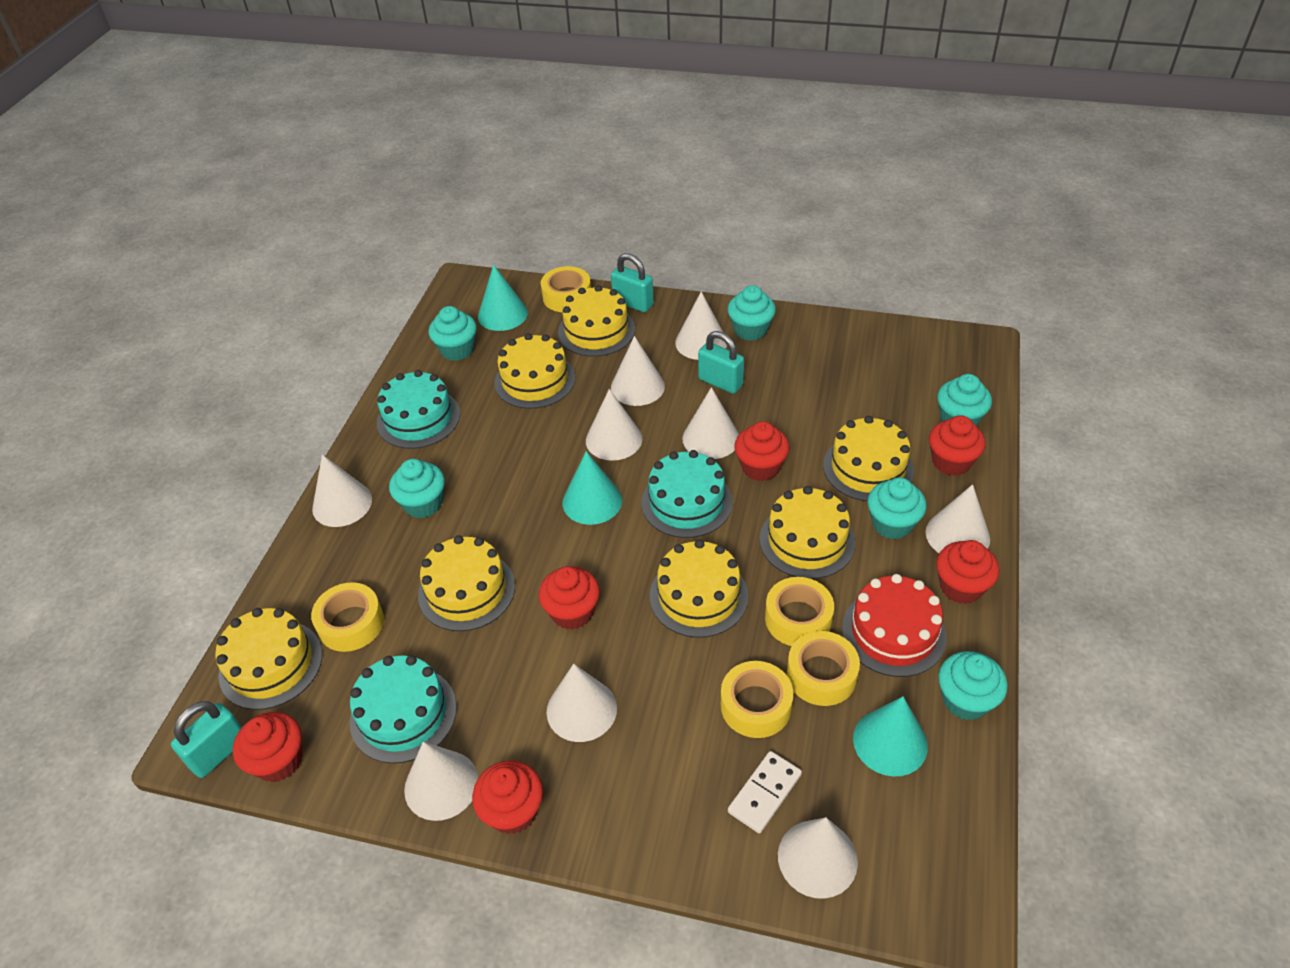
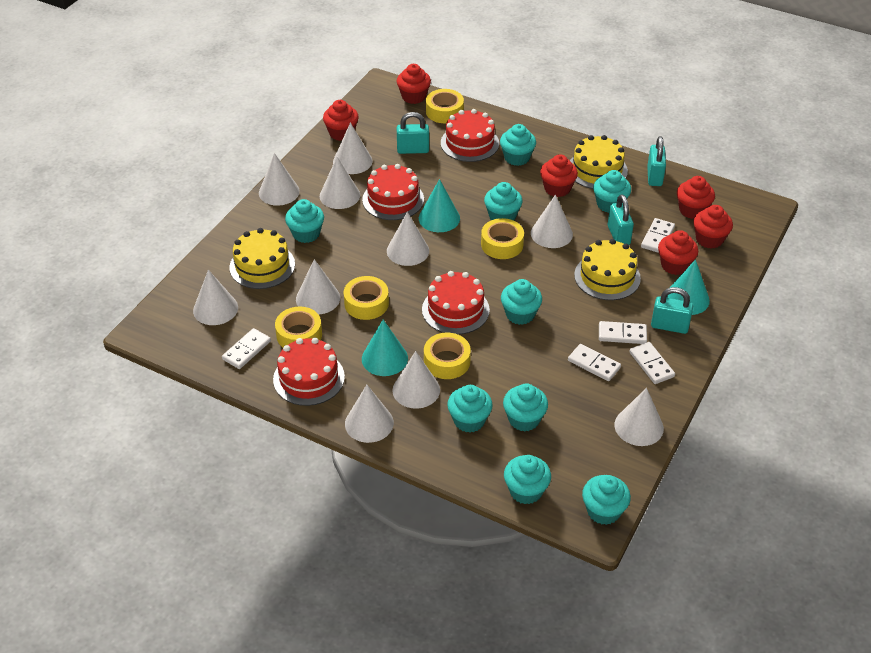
red cake: 1 -> 4
turquoise cake: 3 -> 0
turquoise cupcake: 6 -> 9
turquoise padlock: 3 -> 4
white cone: 9 -> 10
white domino: 1 -> 5
yellow cake: 7 -> 3

